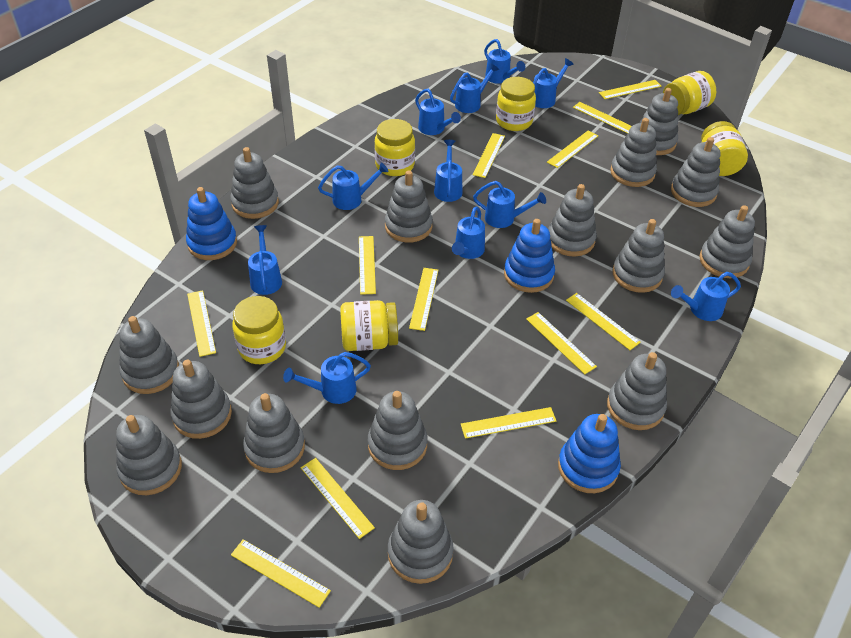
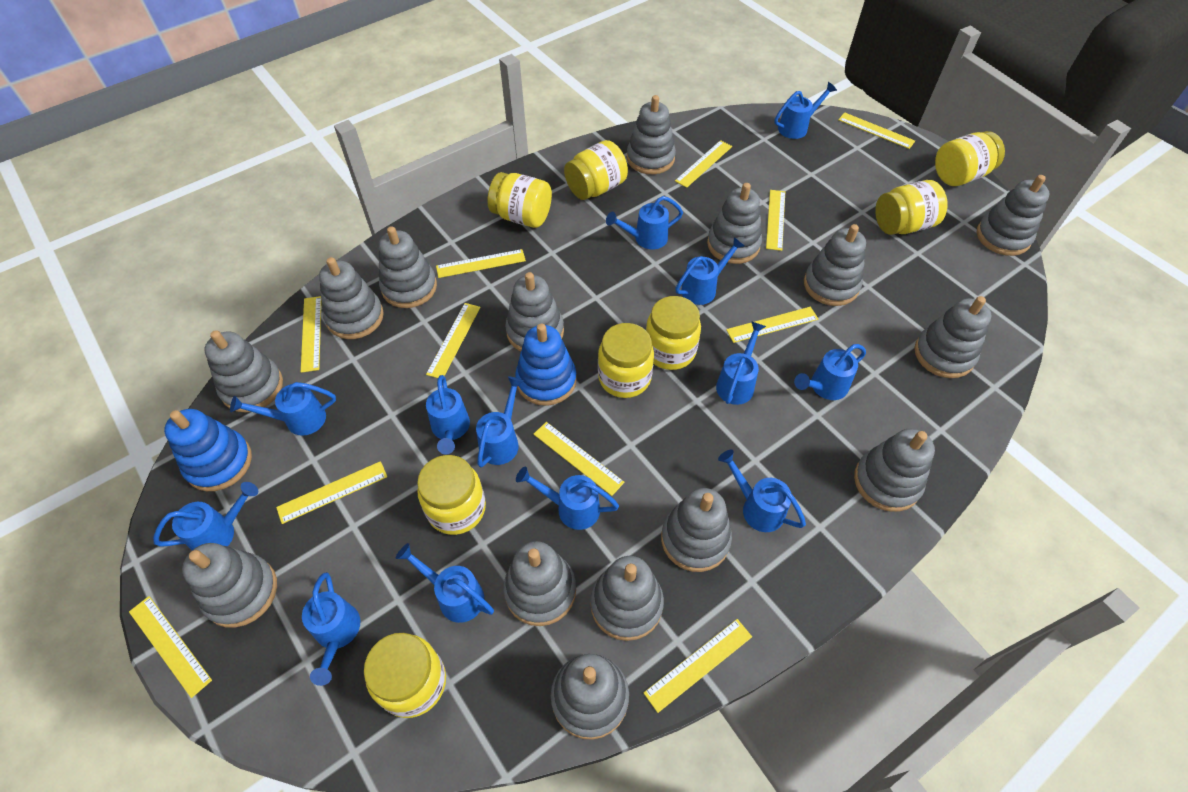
blue stacking toy: 3 -> 2
blue watering can: 11 -> 13
yellow jar: 6 -> 8
yellow ruler: 12 -> 11

